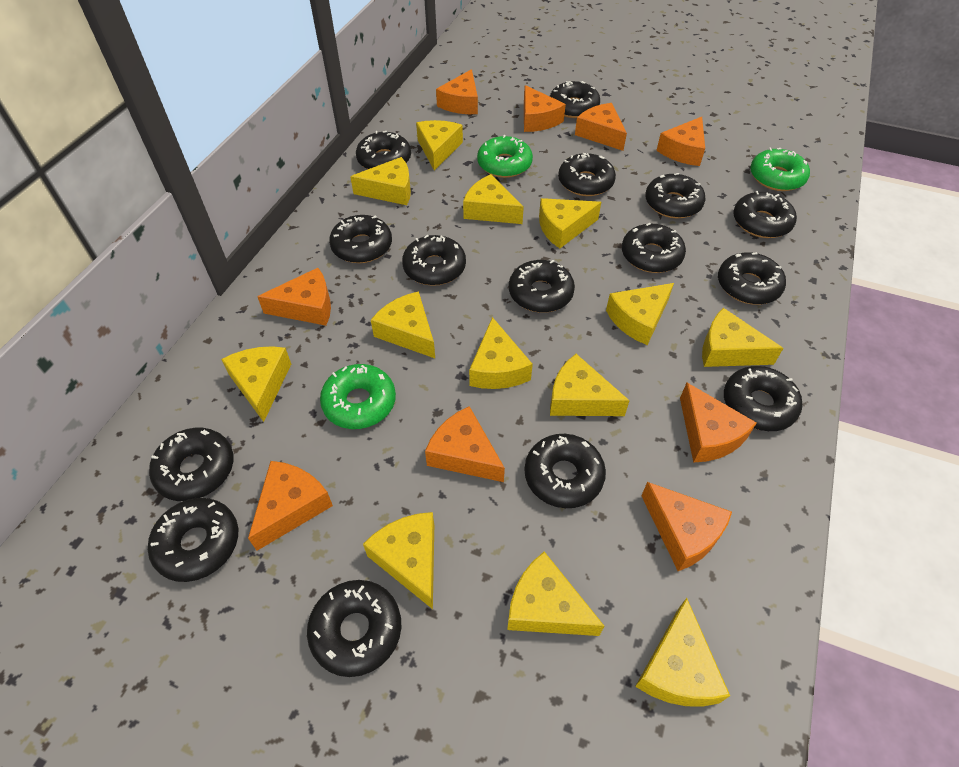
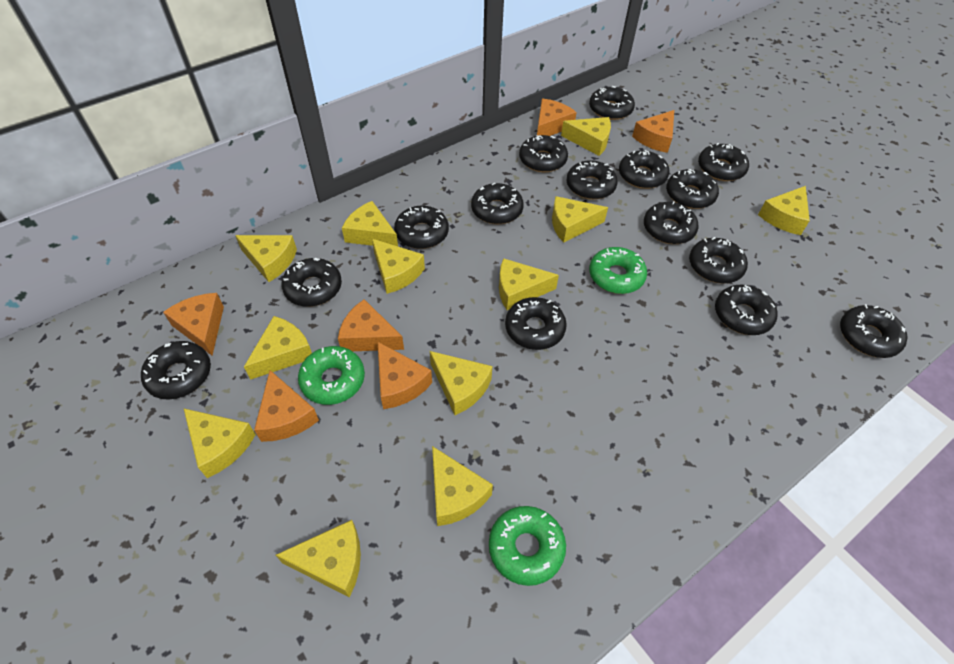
orange cheese: 9 -> 6
yellow cheese: 13 -> 12

